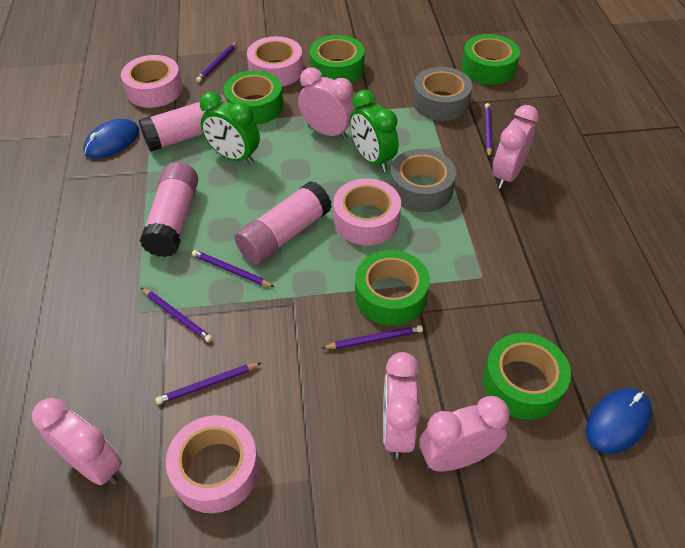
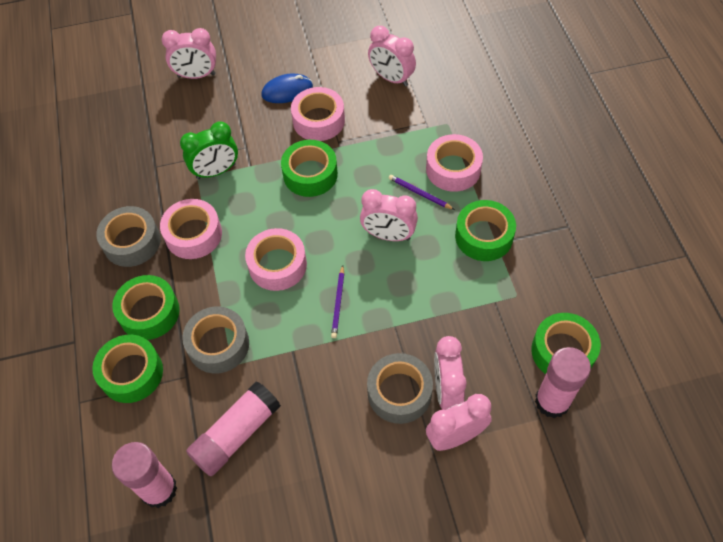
blue mouse: 2 -> 1
green clock: 2 -> 1
grey tape: 2 -> 3
purple pencil: 6 -> 2

